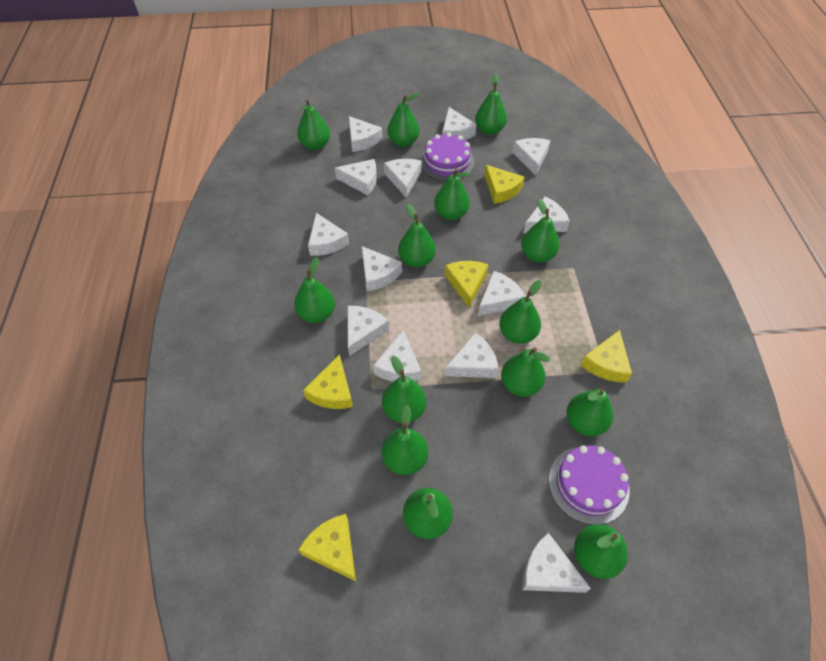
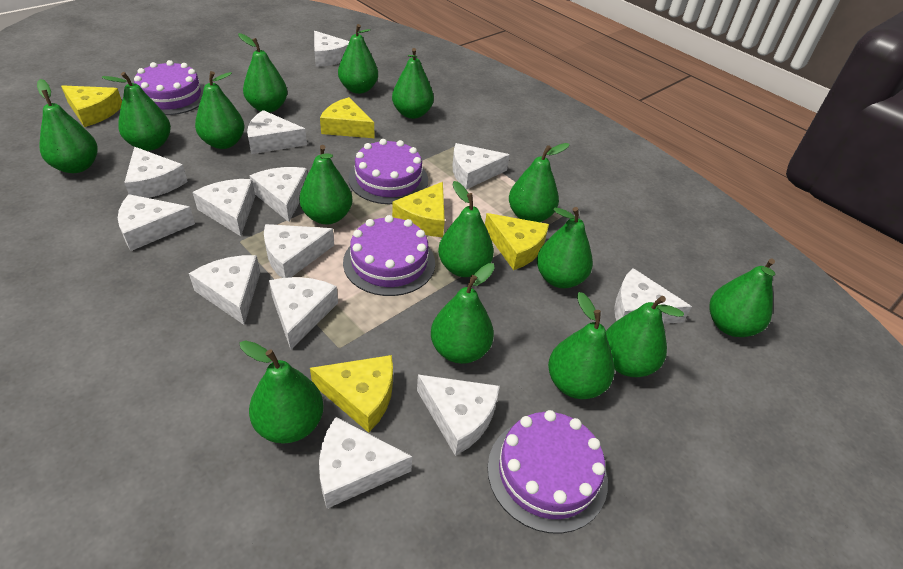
green pear: 14 -> 15
purple cake: 2 -> 4

